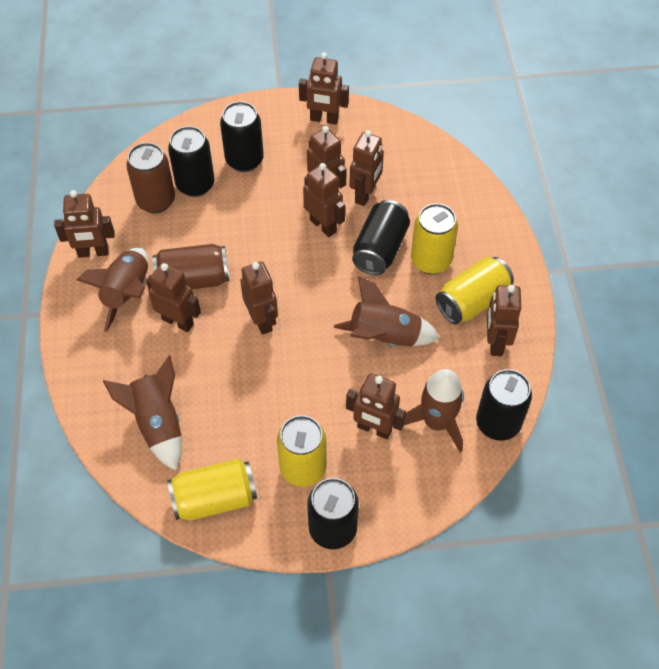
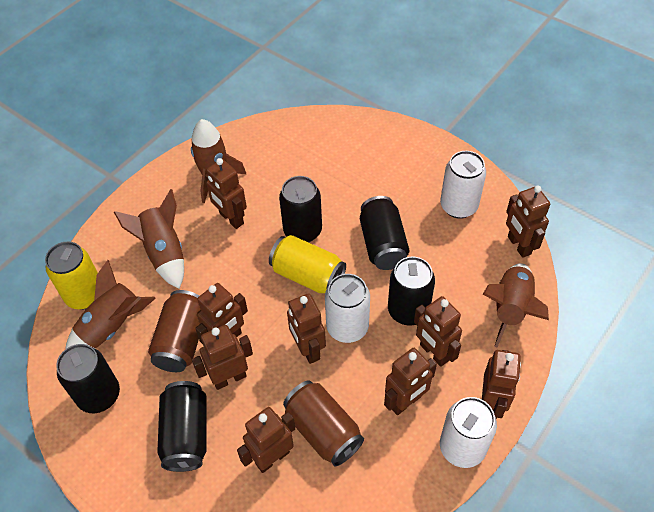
white can: 0 -> 3
yellow can: 4 -> 2

